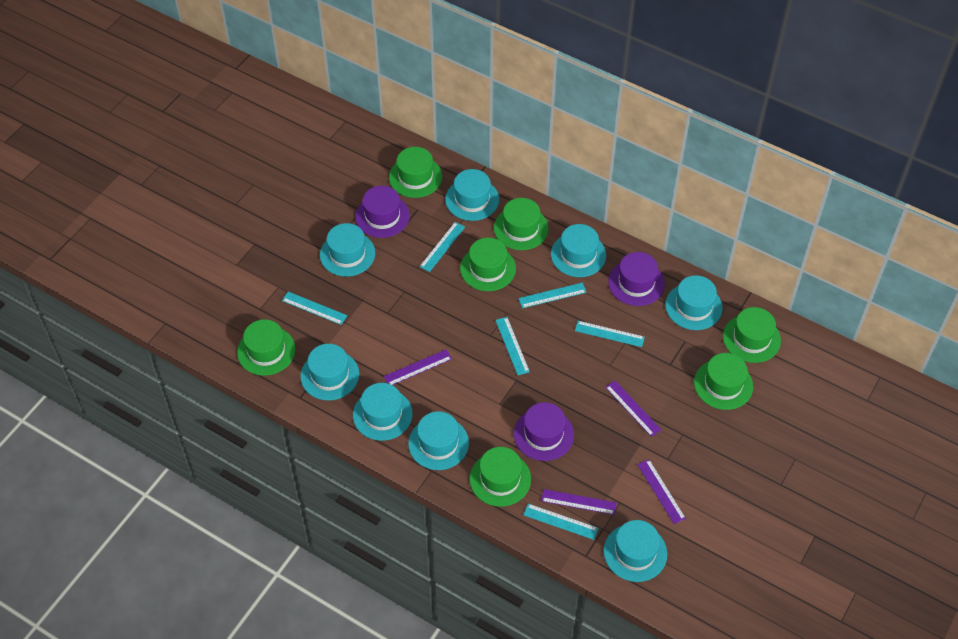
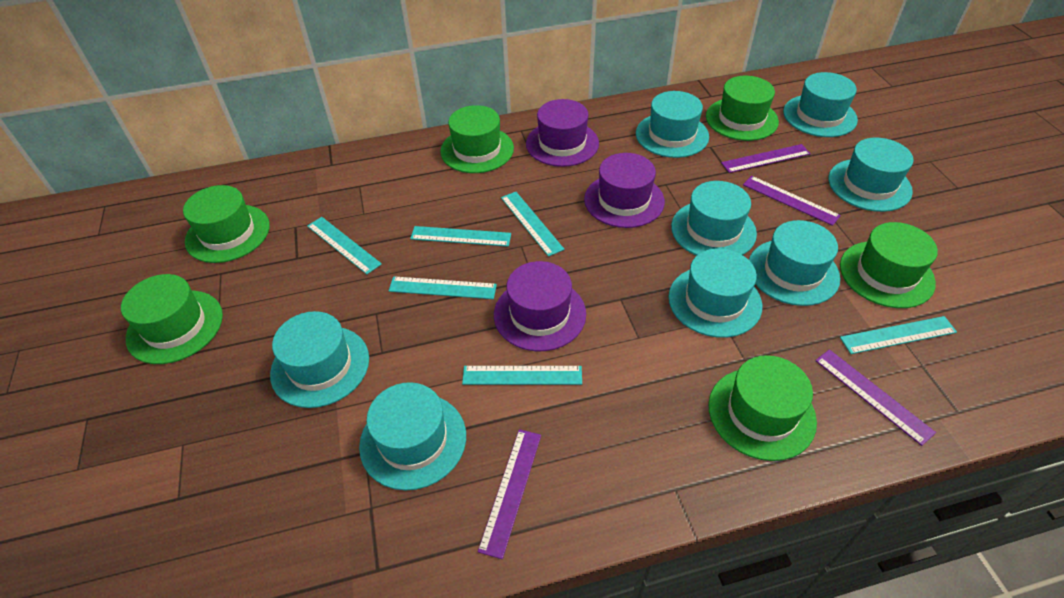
green hat: 7 -> 6

